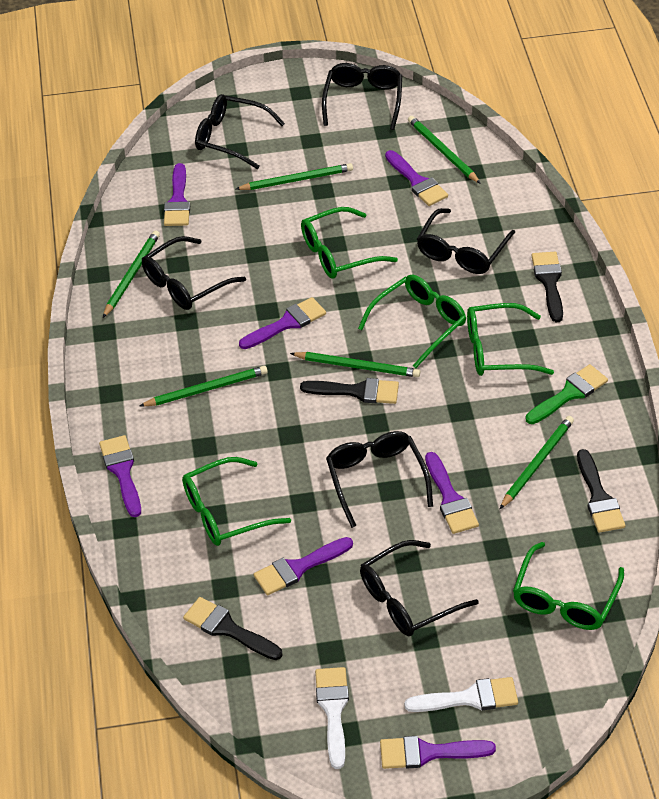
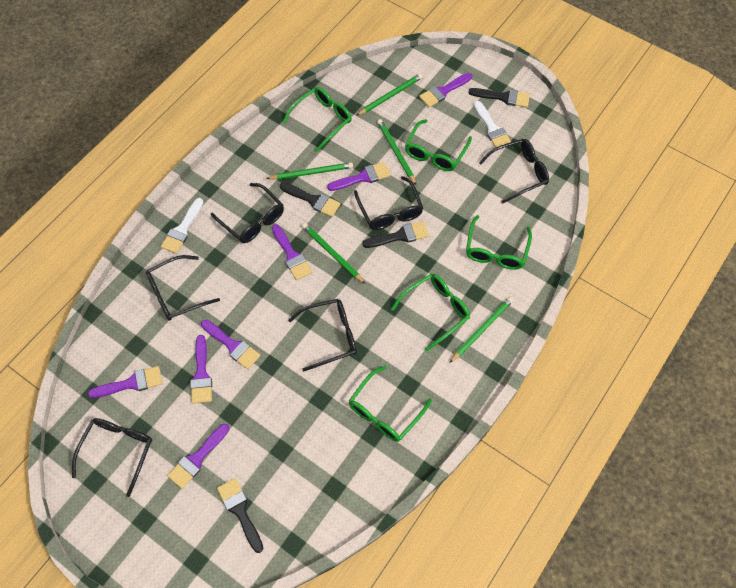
green brush: 1 -> 0
green pencil: 6 -> 5

